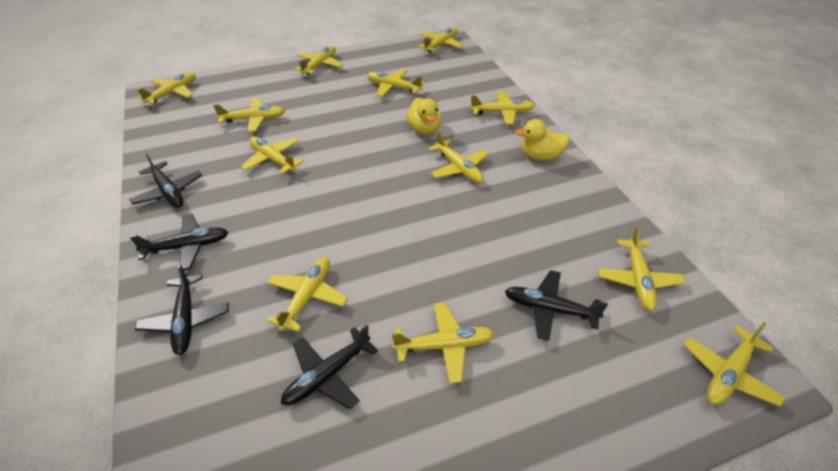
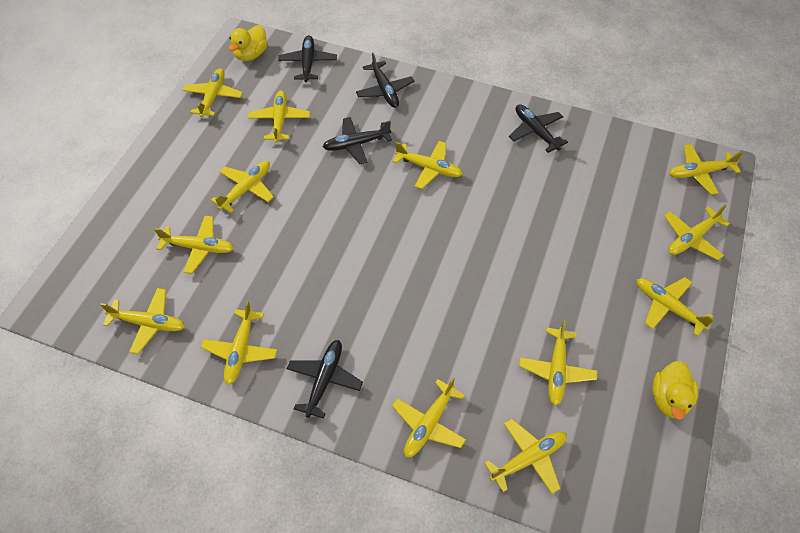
yellow plane: 12 -> 13

